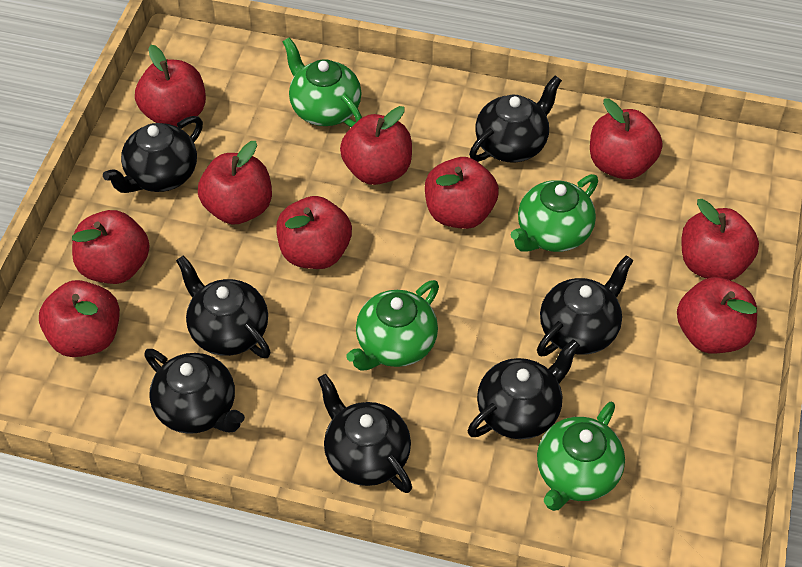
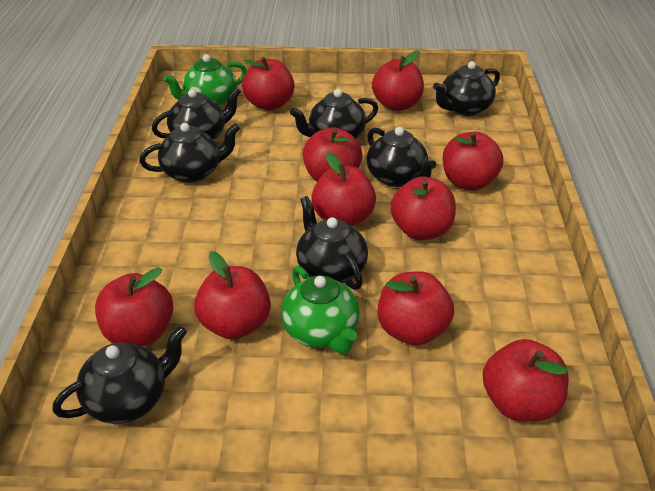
green teapot: 4 -> 2

